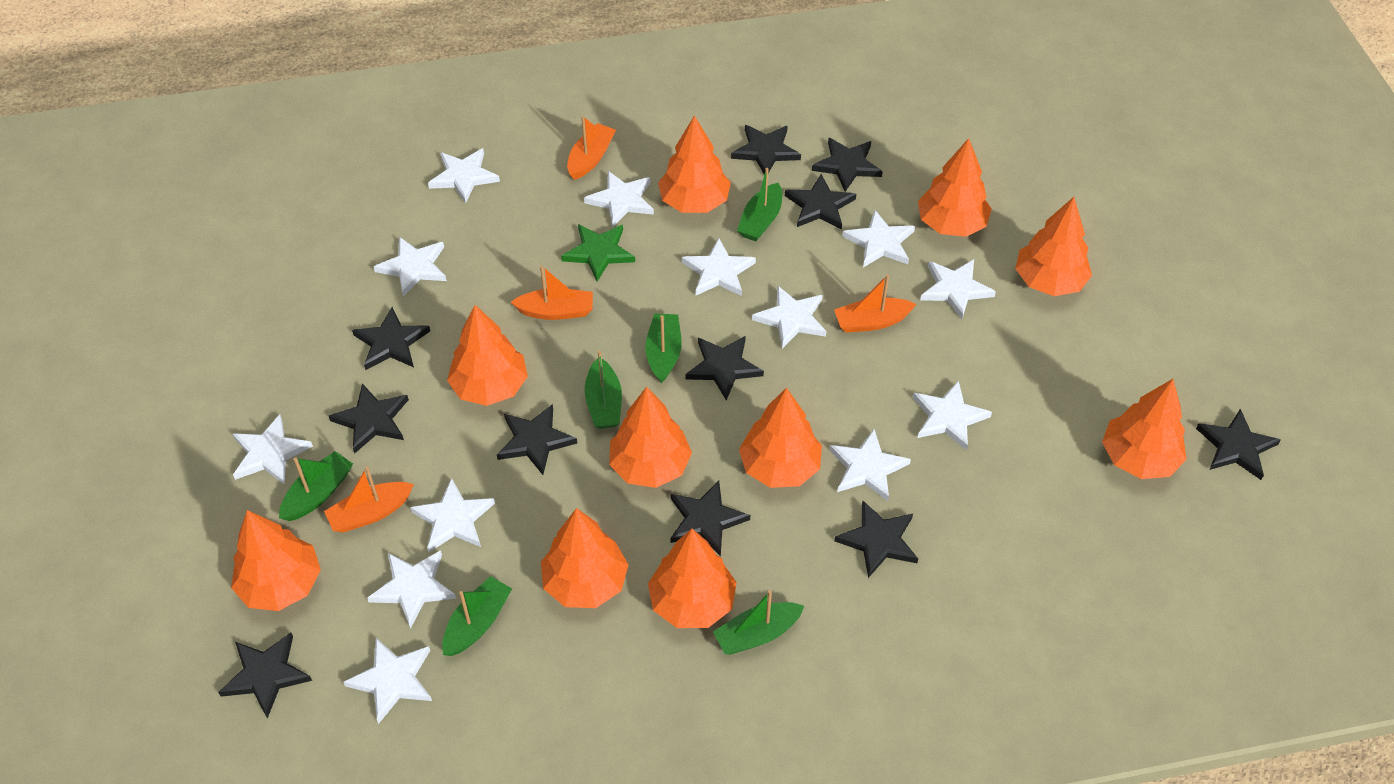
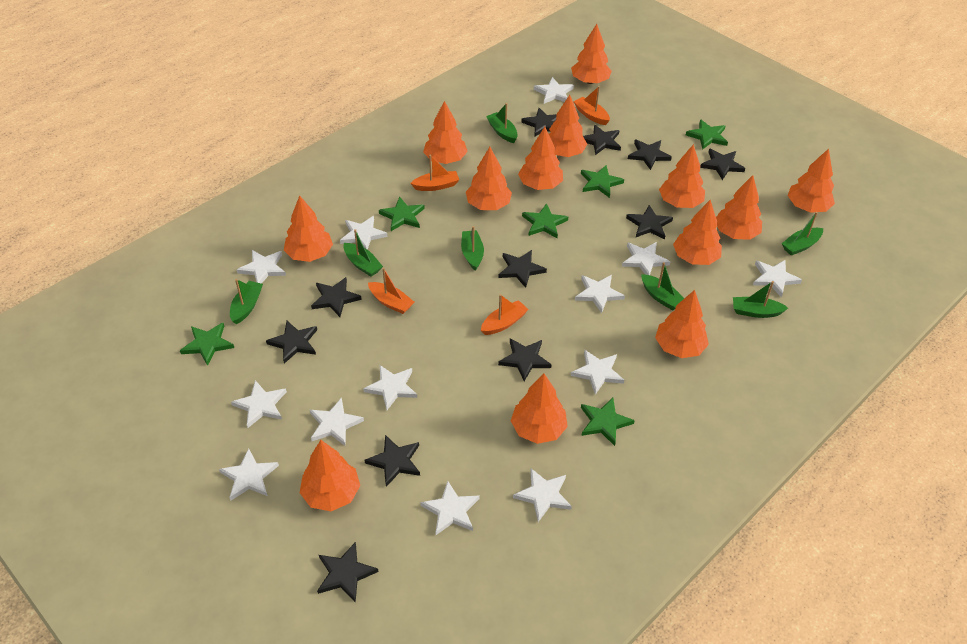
green boat: 6 -> 7
green star: 1 -> 6
orange tree: 10 -> 13

